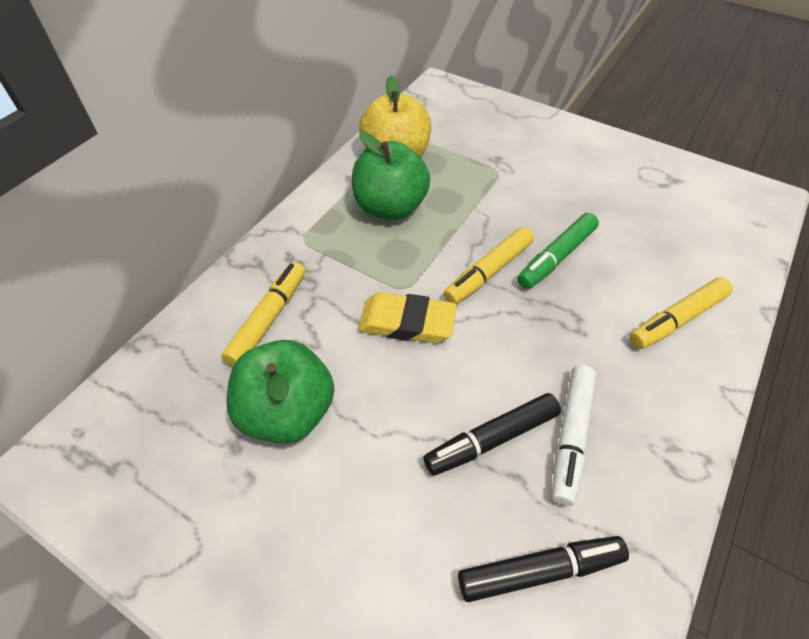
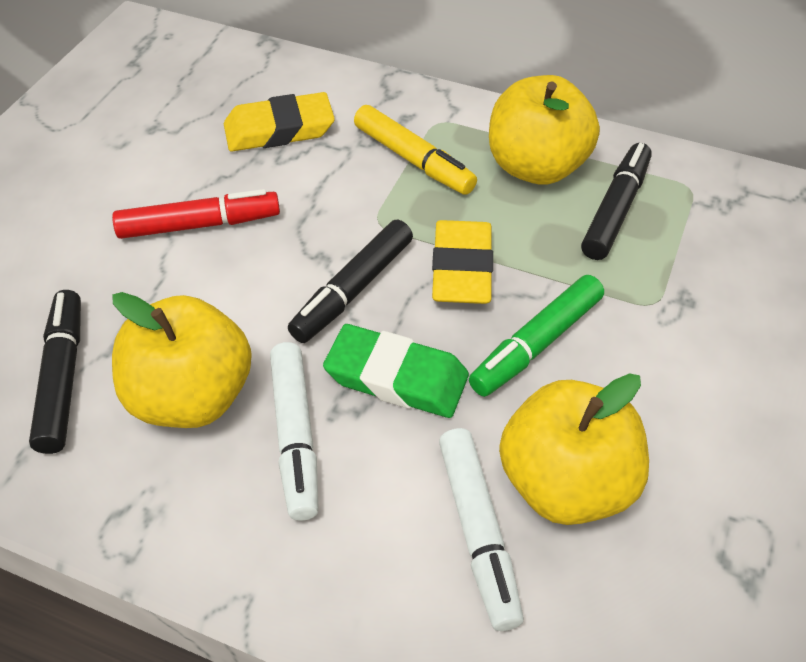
black marker: 2 -> 3
green apple: 2 -> 0
green eraser: 0 -> 1
red marker: 0 -> 1
white marker: 1 -> 2
yellow apple: 1 -> 3
yellow eraser: 1 -> 2
yellow marker: 3 -> 1

